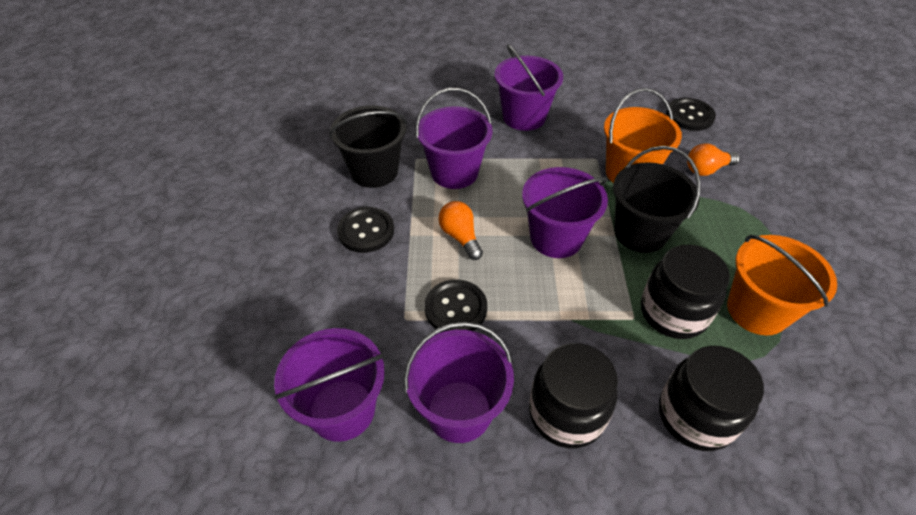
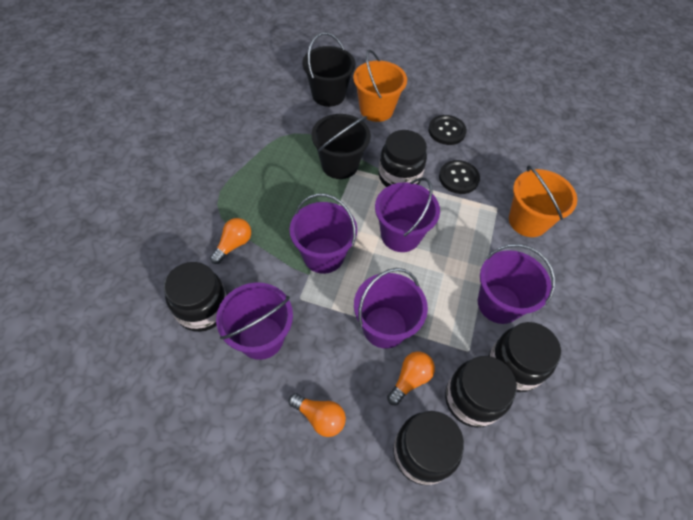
black button: 3 -> 2
black jar: 3 -> 5
orange light bulb: 2 -> 3

